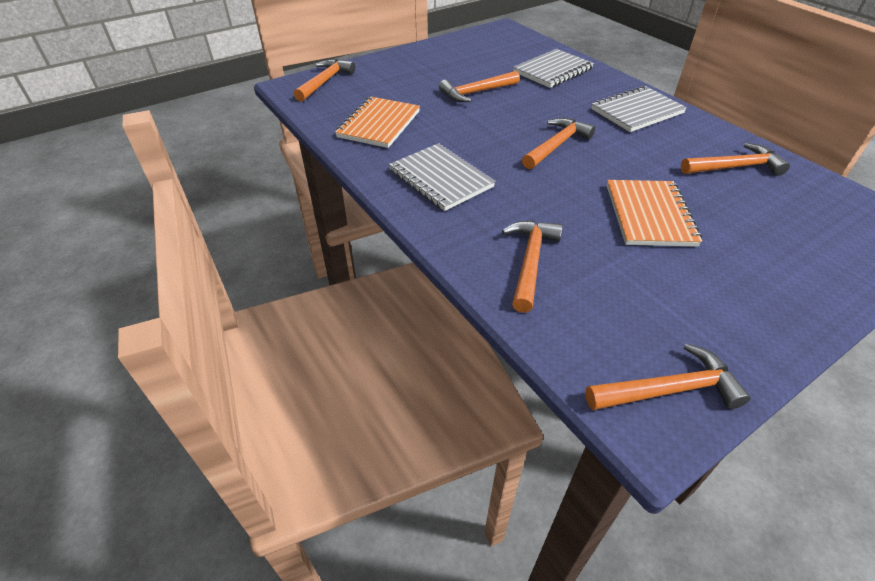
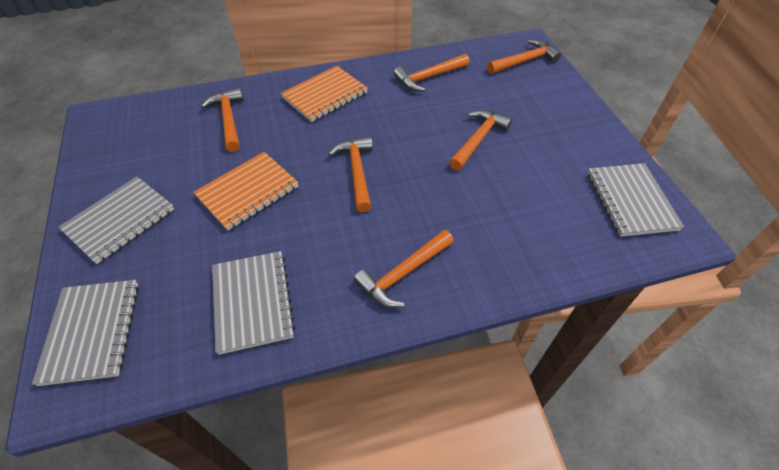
grey notebook: 3 -> 4

